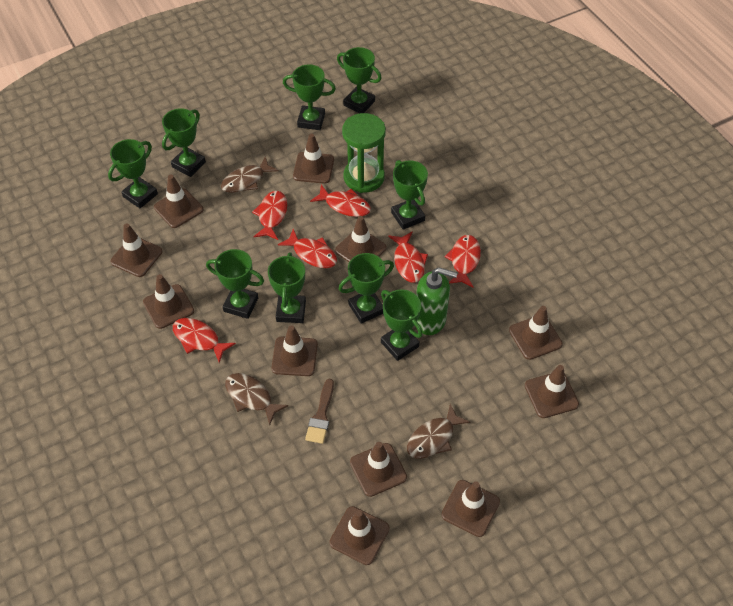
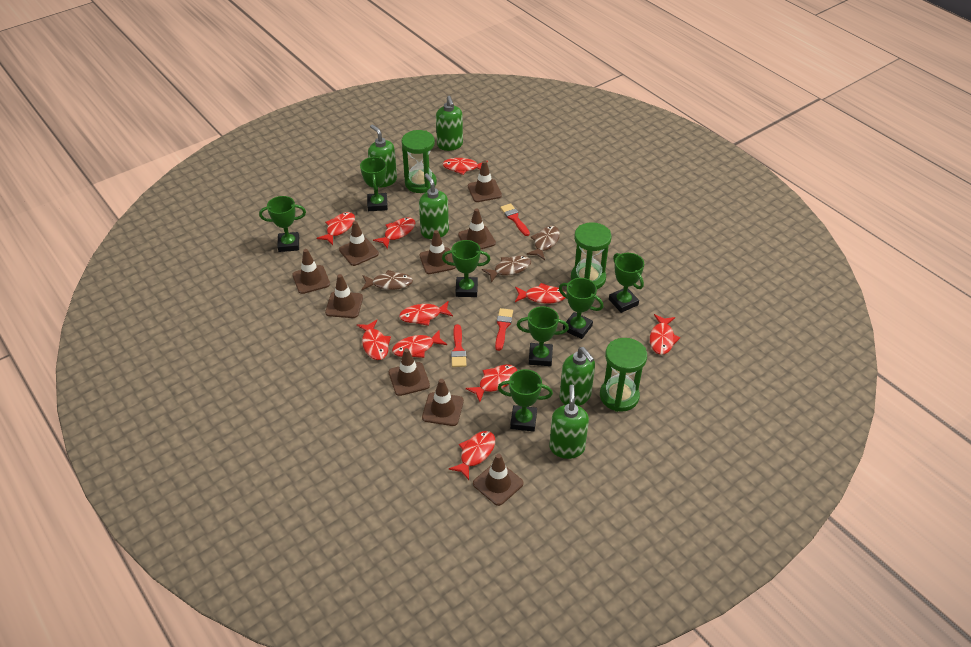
brown brush: 1 -> 0
brown traffic cone: 11 -> 9
green hourglass: 1 -> 3
green soap dispenser: 1 -> 5
green trophy: 9 -> 7
red brush: 0 -> 3
red fish: 6 -> 10

